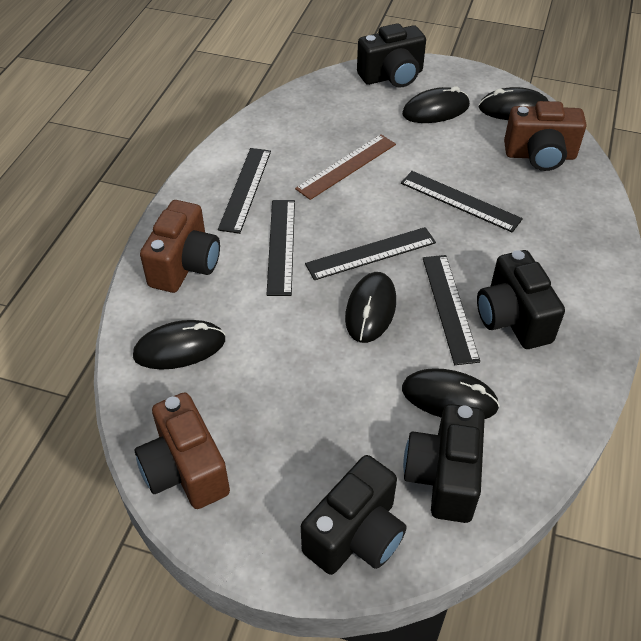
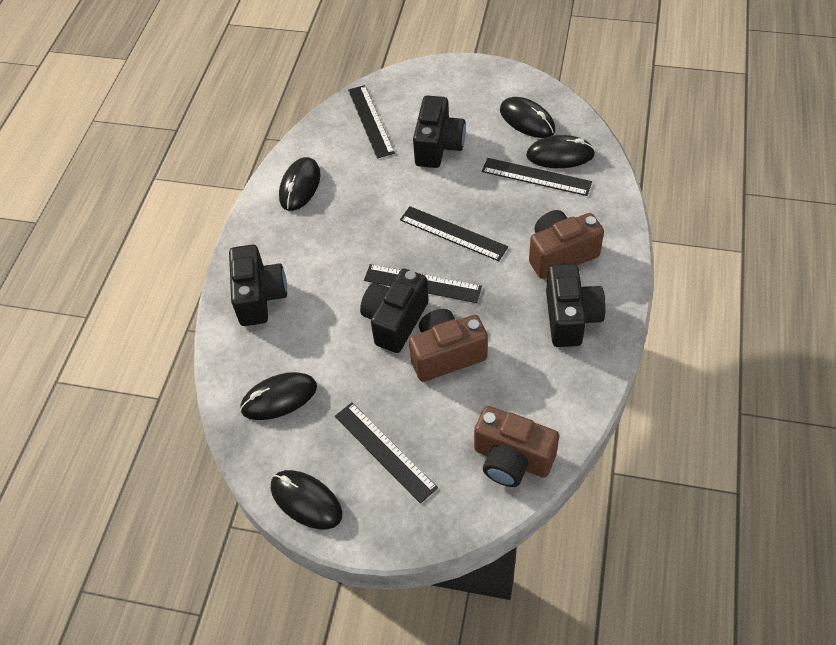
brown ruler: 1 -> 0

